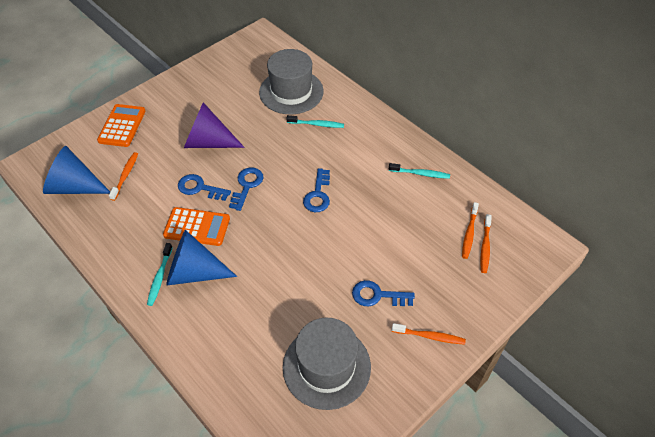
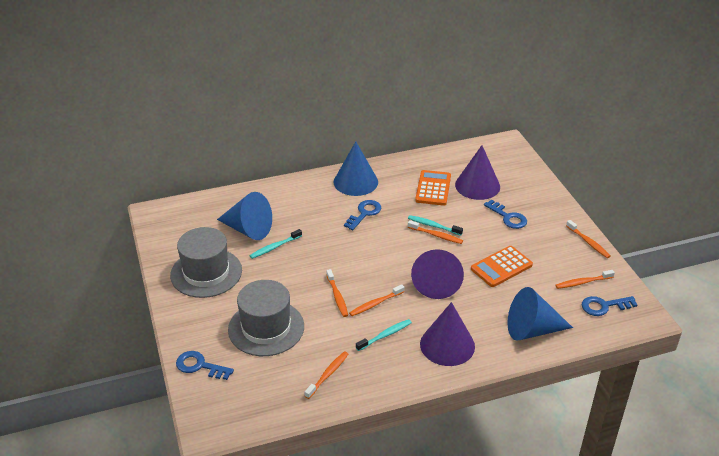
blue cone: 2 -> 3
orange toothbrush: 4 -> 6
purple cone: 1 -> 3

